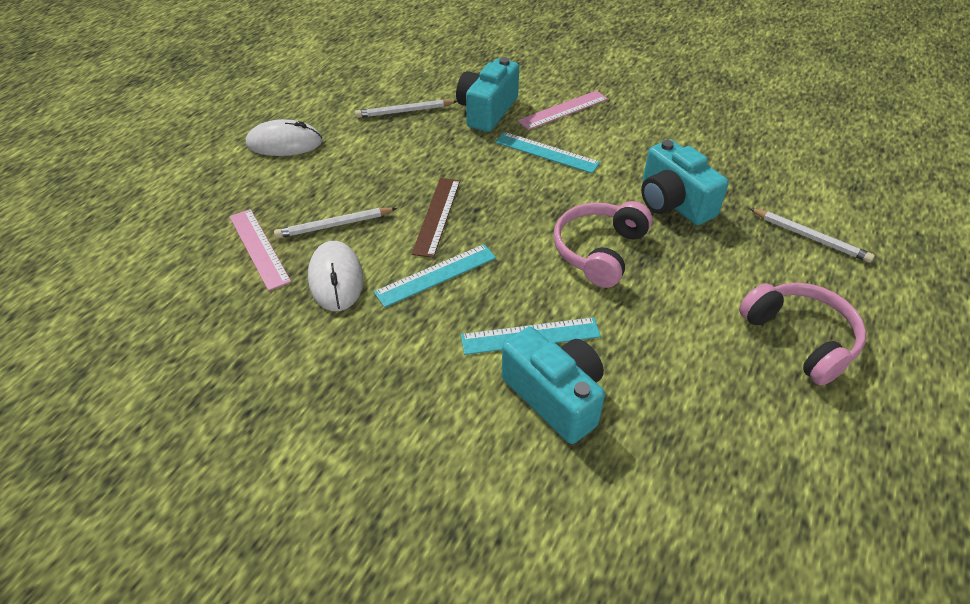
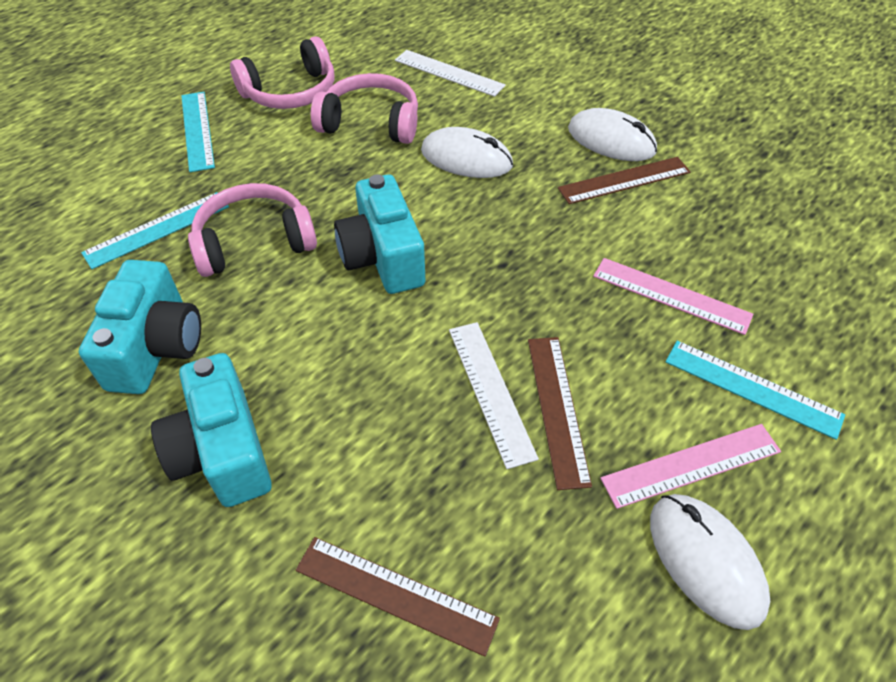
brown ruler: 1 -> 3
pink headphones: 2 -> 3
white mouse: 2 -> 3
white pencil: 3 -> 0
white ruler: 0 -> 2

